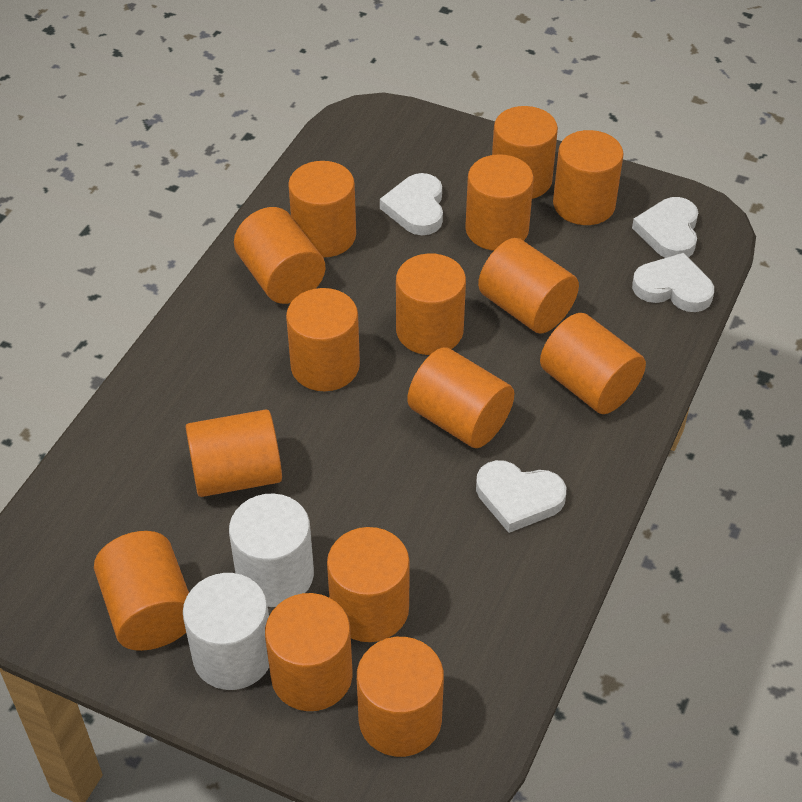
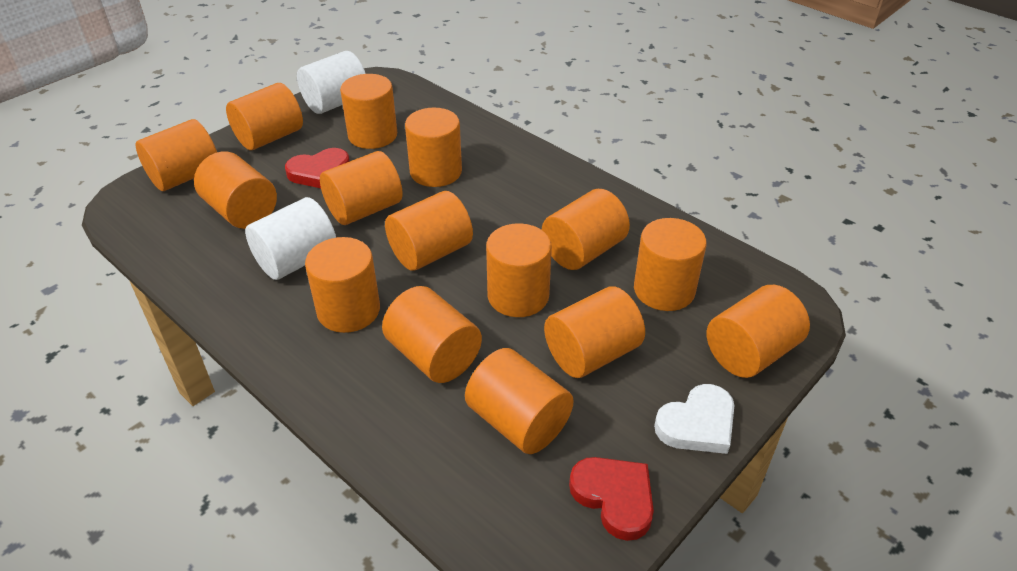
red heart: 0 -> 2
white heart: 4 -> 1

